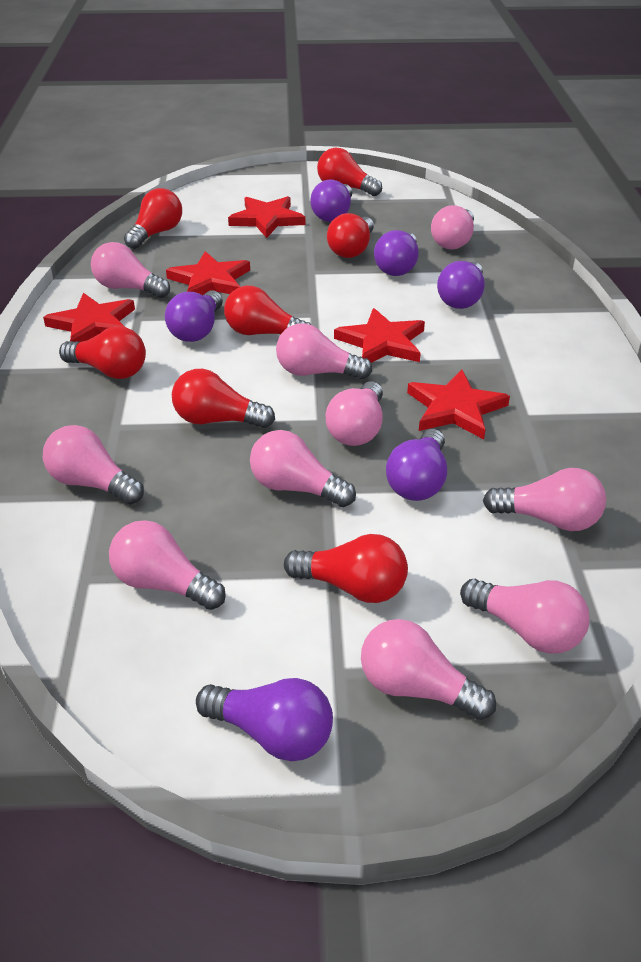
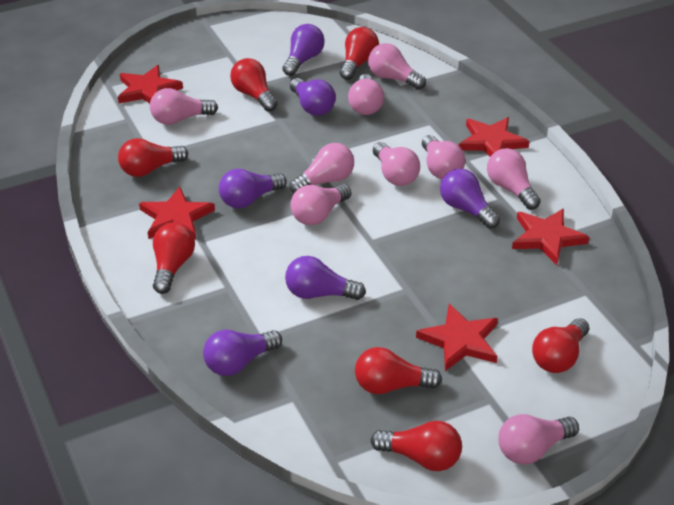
pink light bulb: 10 -> 9

